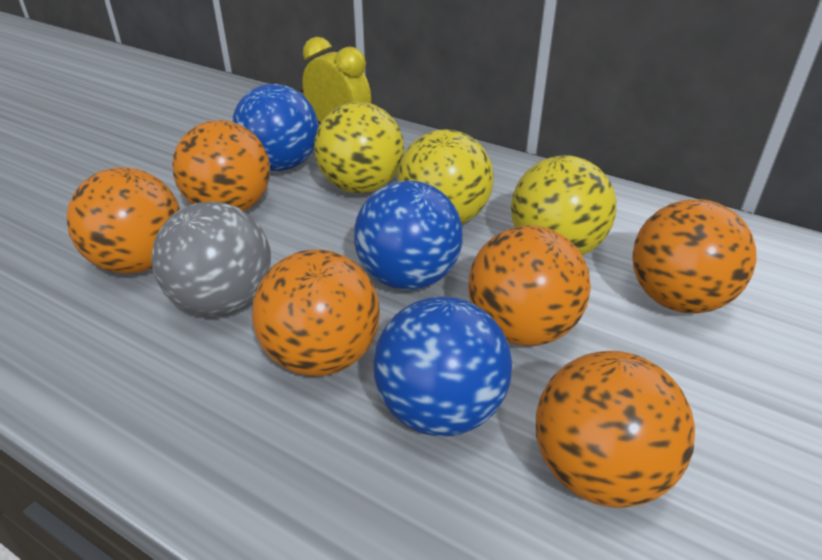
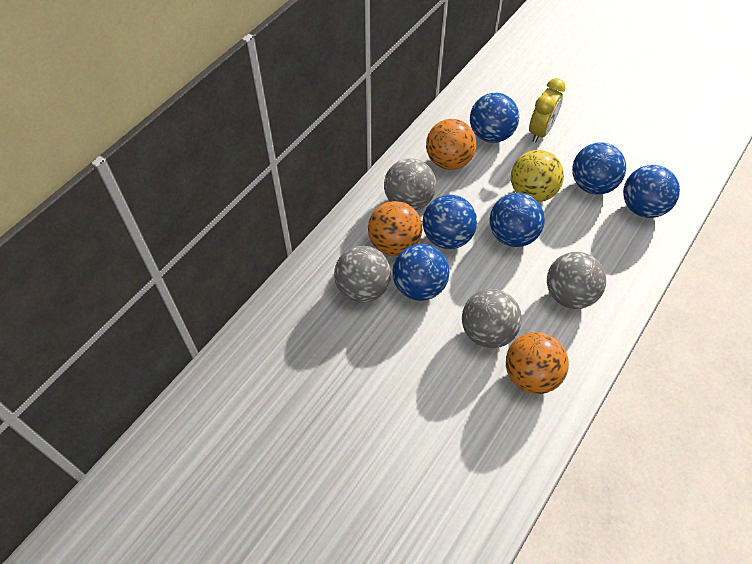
blue ball: 3 -> 6
grey ball: 1 -> 4
orange ball: 6 -> 3
yellow ball: 3 -> 1

